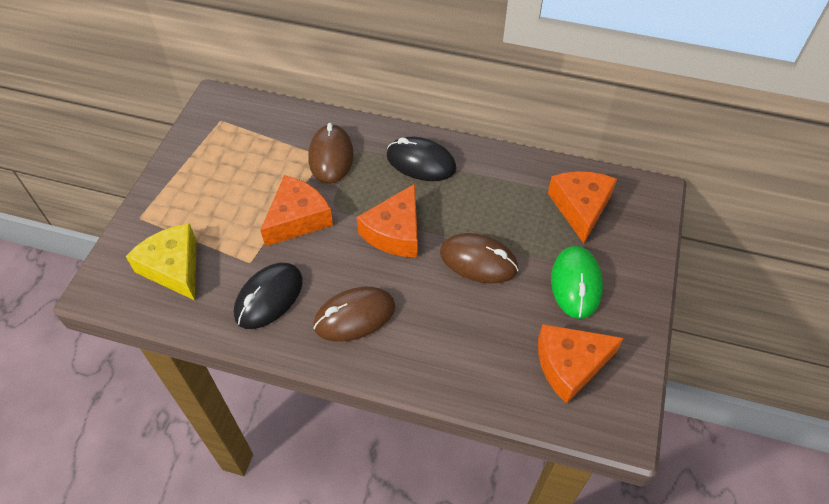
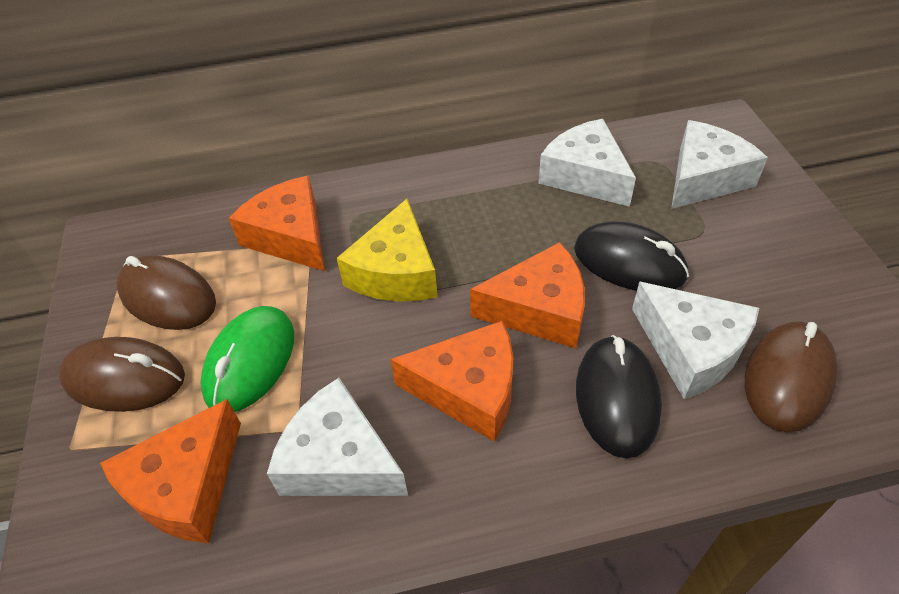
white cheese: 0 -> 4

